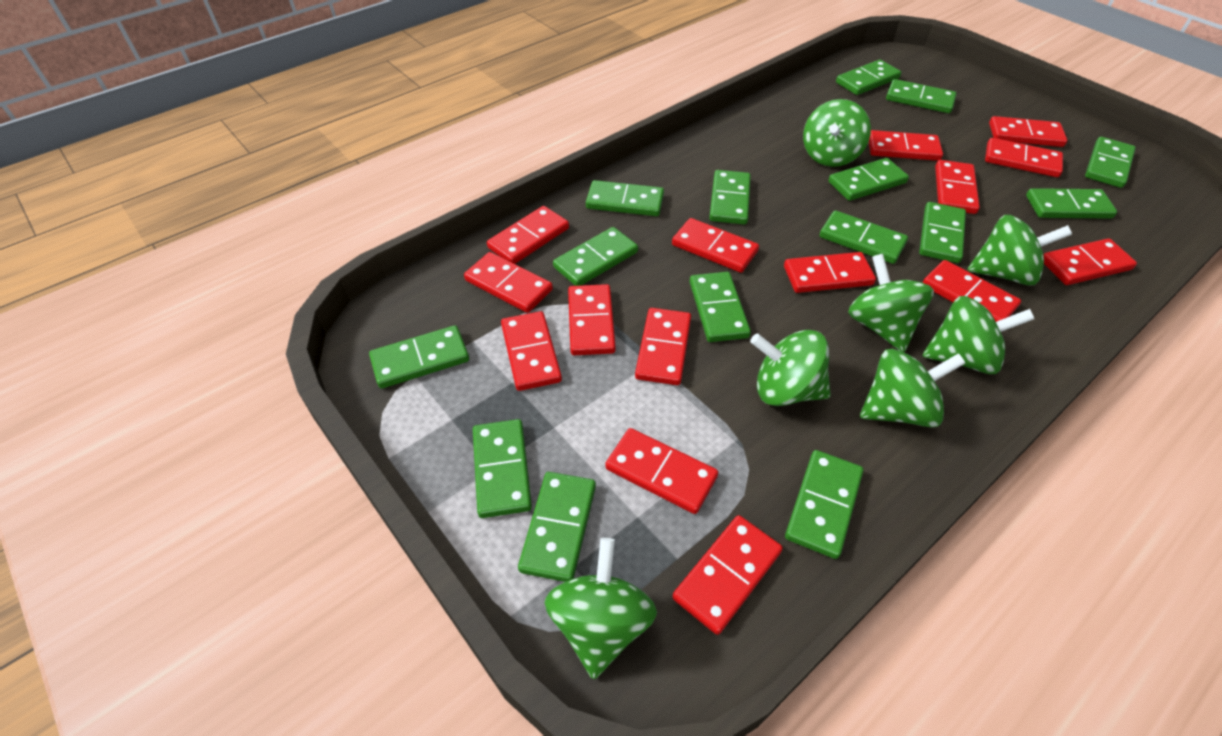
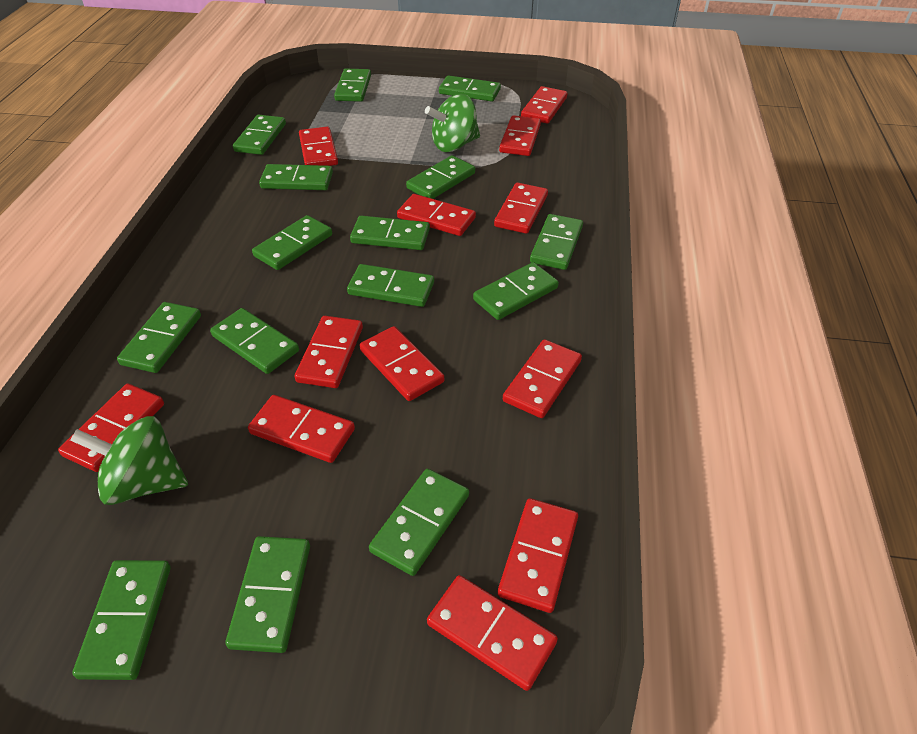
green spinning top: 7 -> 2
red domino: 15 -> 12

